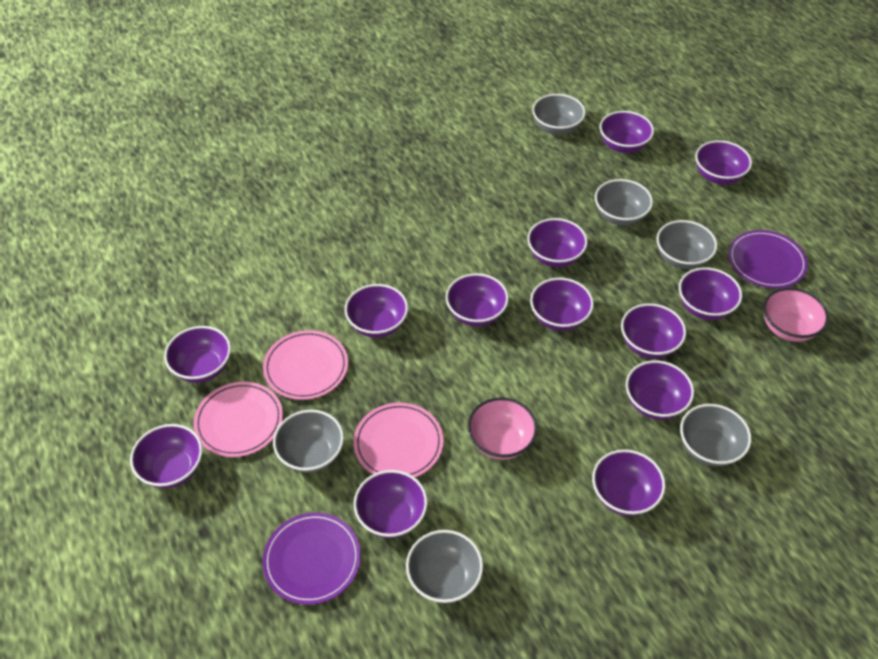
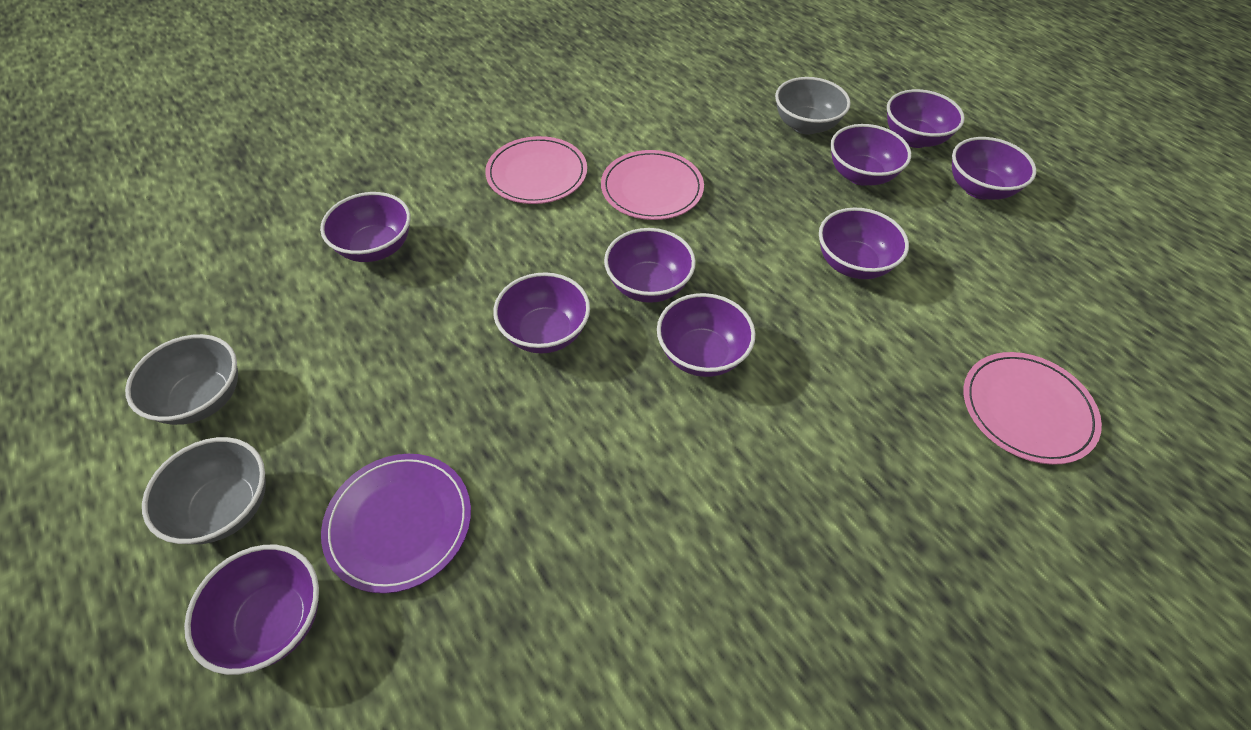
grey bowl: 6 -> 3
pink bowl: 2 -> 0
purple bowl: 13 -> 9
purple plate: 2 -> 1

